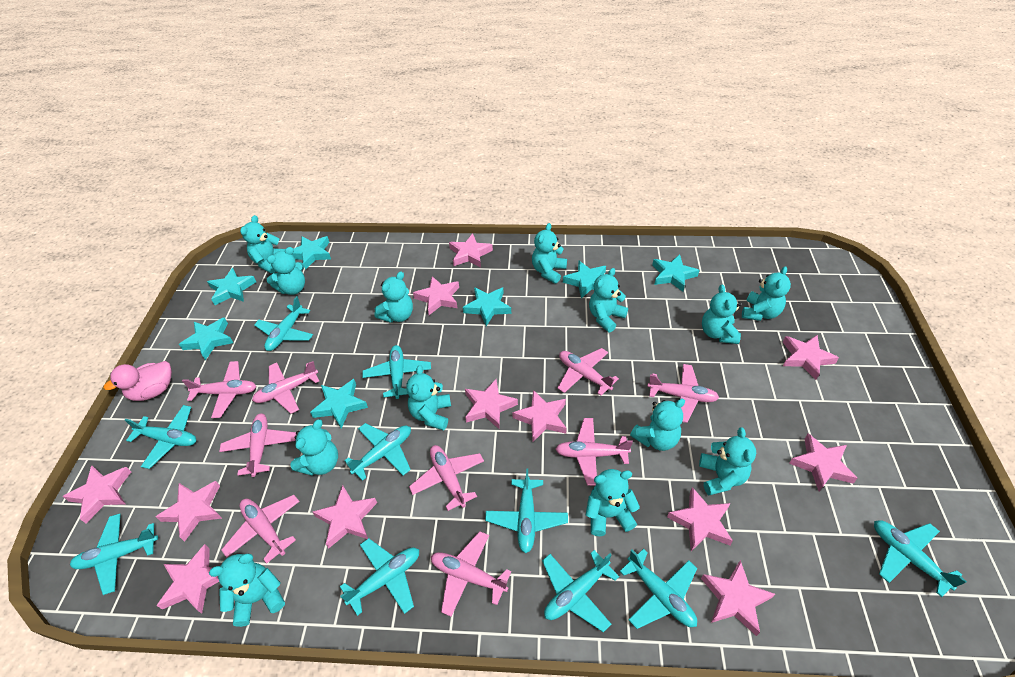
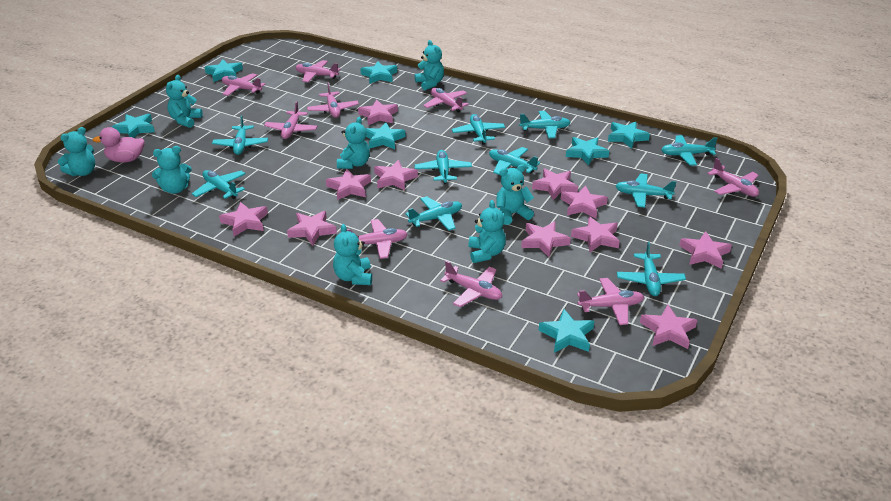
pink star: 12 -> 11
turquoise teddy bear: 13 -> 8

